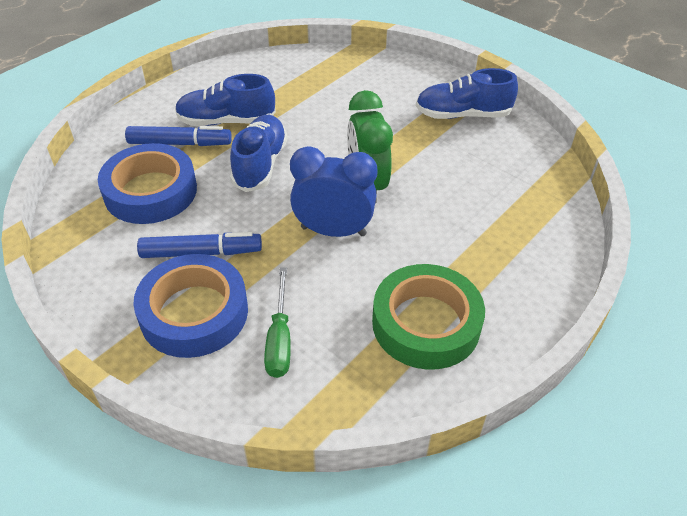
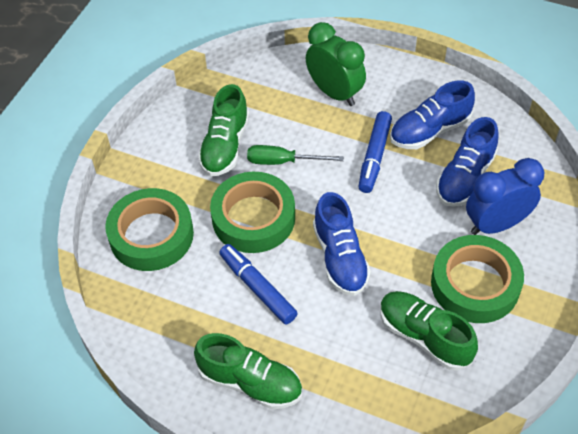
blue tape: 2 -> 0
green shoe: 0 -> 3
green tape: 1 -> 3

